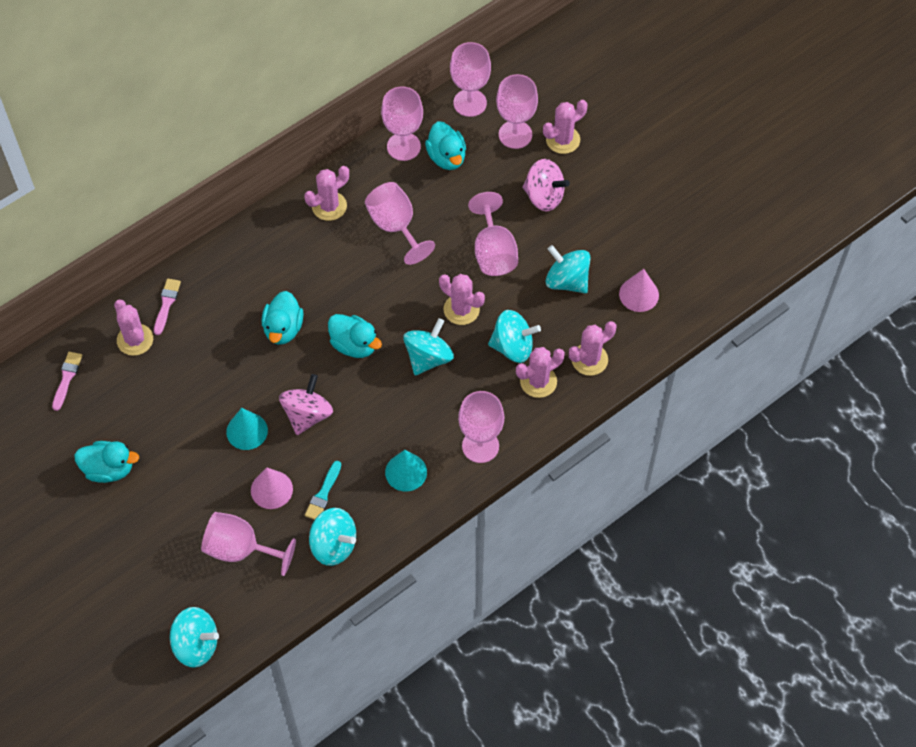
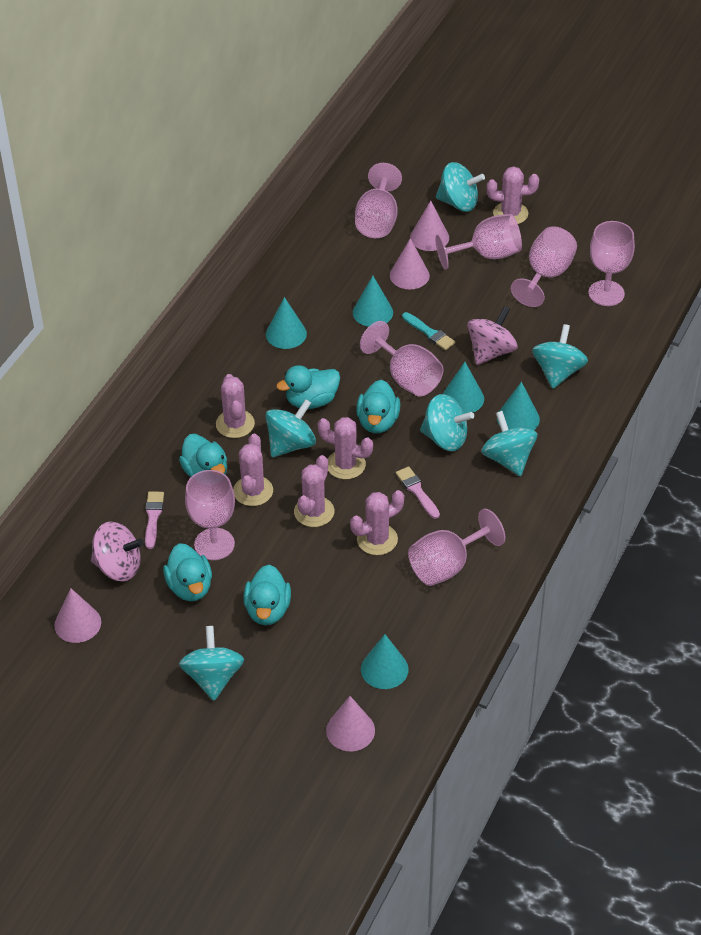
pink cone: 2 -> 4
turquoise cone: 2 -> 5
turquoise duck: 4 -> 5
turquoise spinning top: 5 -> 6

